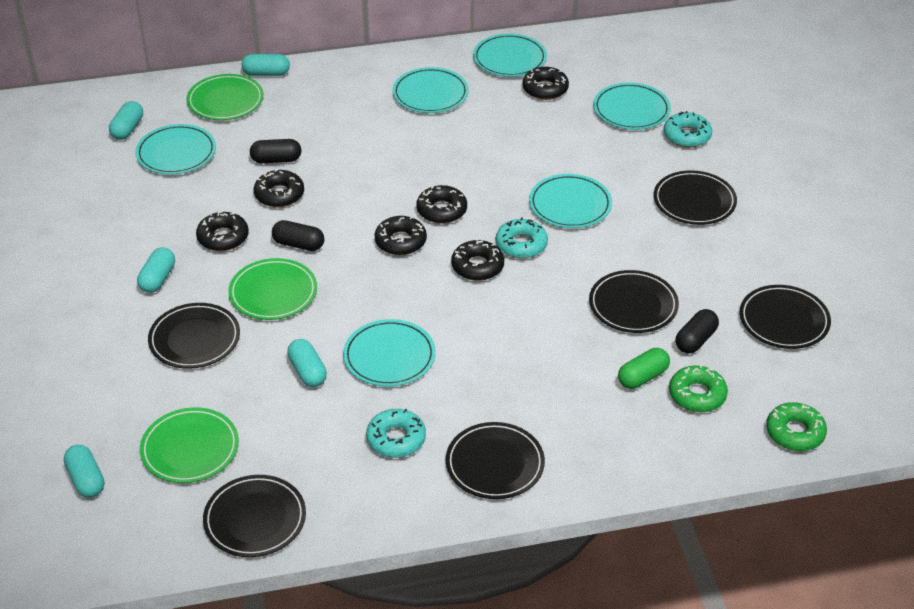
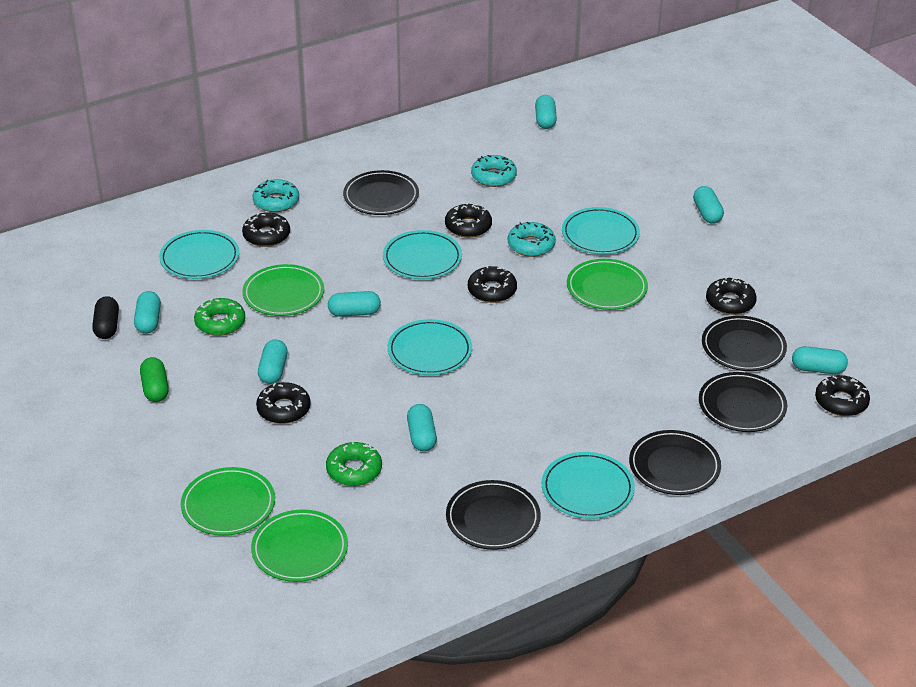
black capsule: 3 -> 1
black plate: 6 -> 5
green plate: 3 -> 4
turquoise capsule: 5 -> 7
turquoise plate: 6 -> 5

